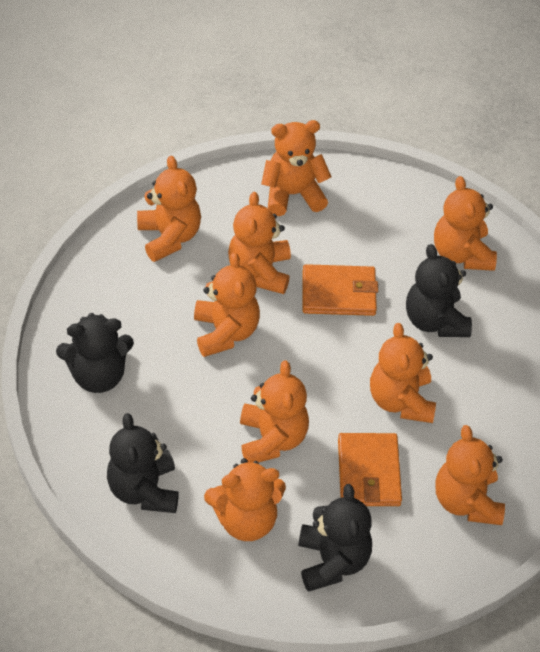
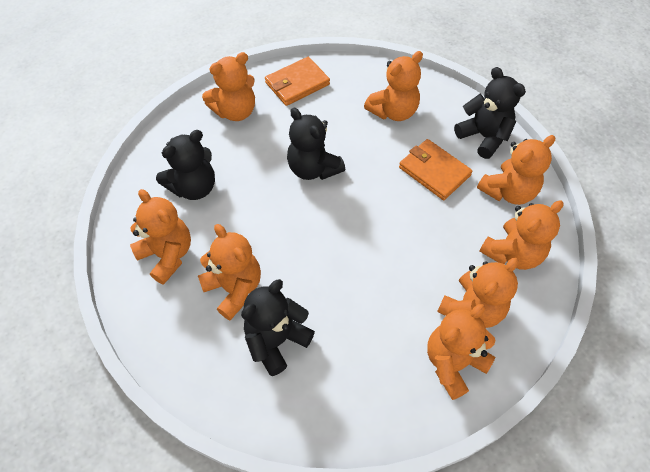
orange teddy bear: 9 -> 8

